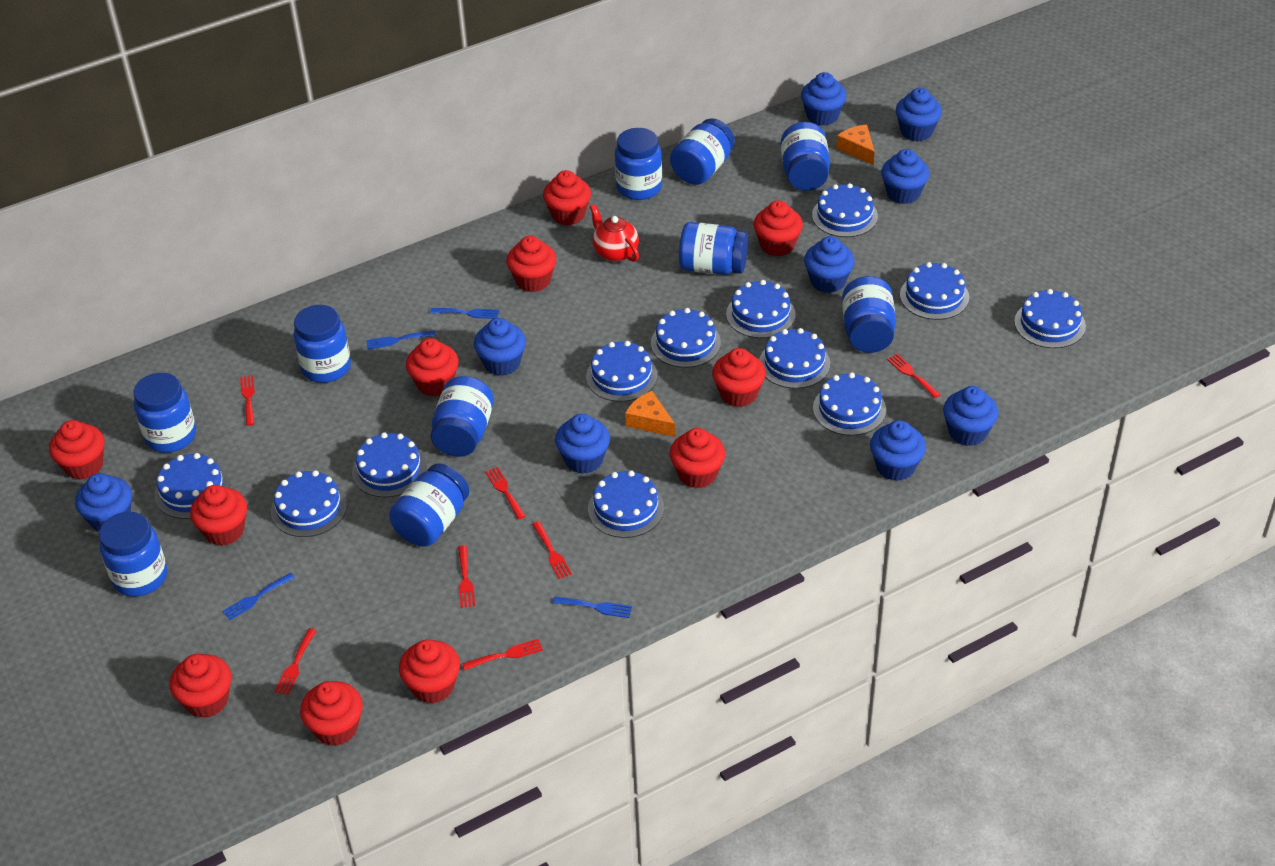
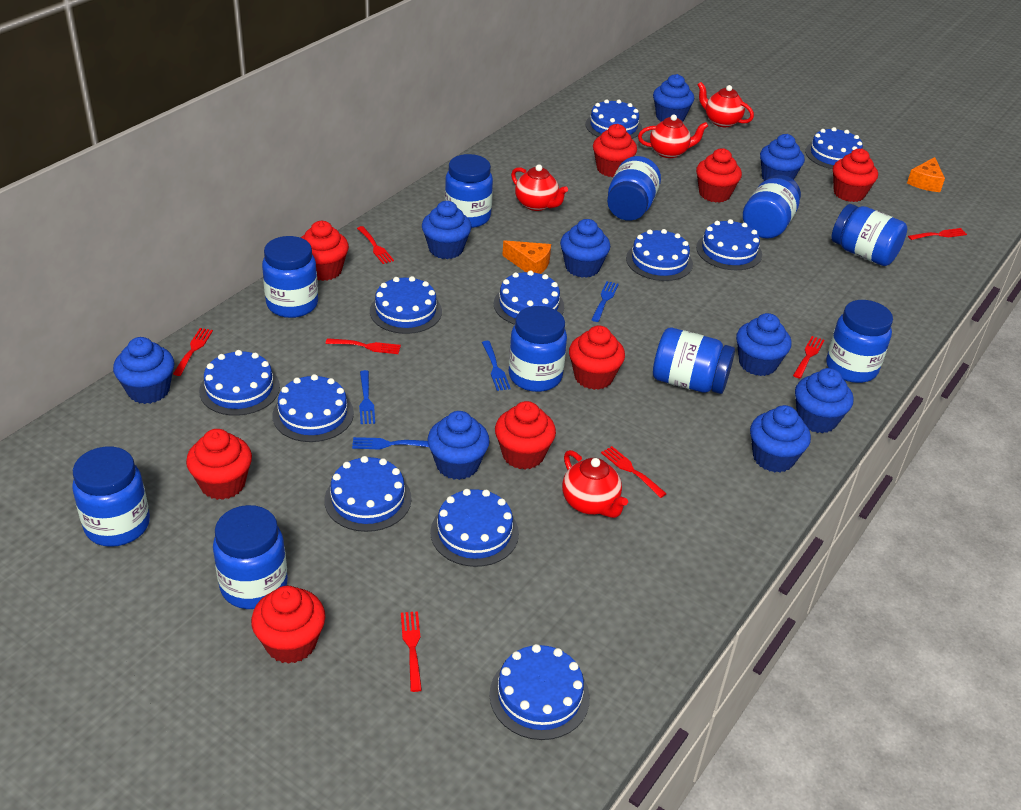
blue cake: 12 -> 11
red cupcake: 11 -> 8
red teapot: 1 -> 4

